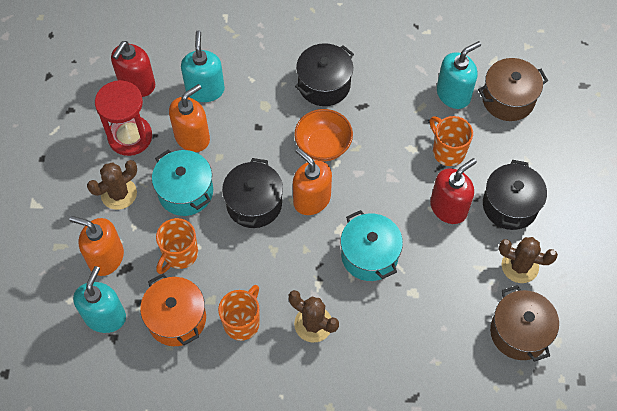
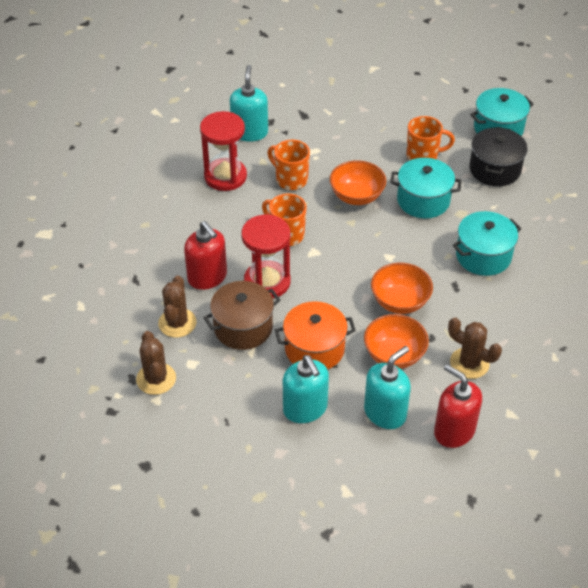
black pot: 3 -> 1
brown pot: 2 -> 1
orange bowl: 1 -> 3
orange soap dispenser: 3 -> 0
red hourglass: 1 -> 2
turquoise pot: 2 -> 3

